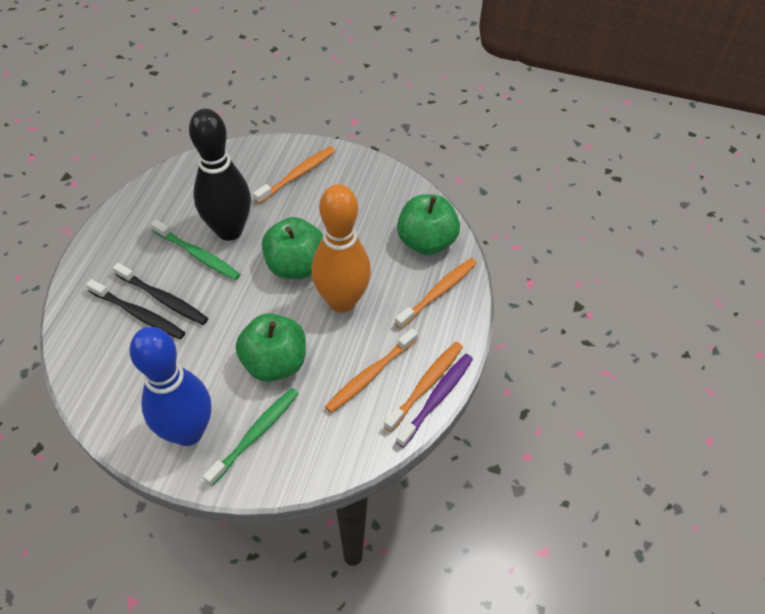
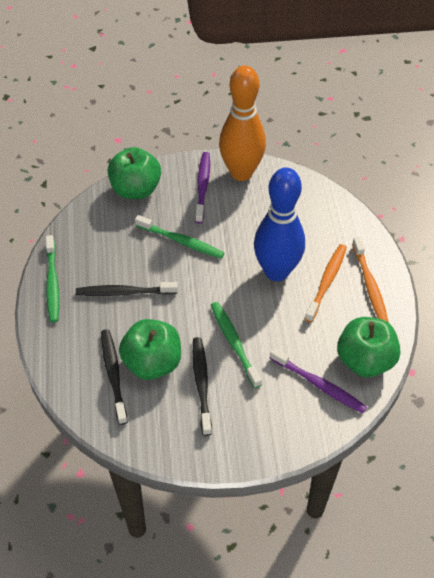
black bowling pin: 1 -> 0
black toothbrush: 2 -> 3
green toothbrush: 2 -> 3
orange toothbrush: 4 -> 2
purple toothbrush: 1 -> 2

